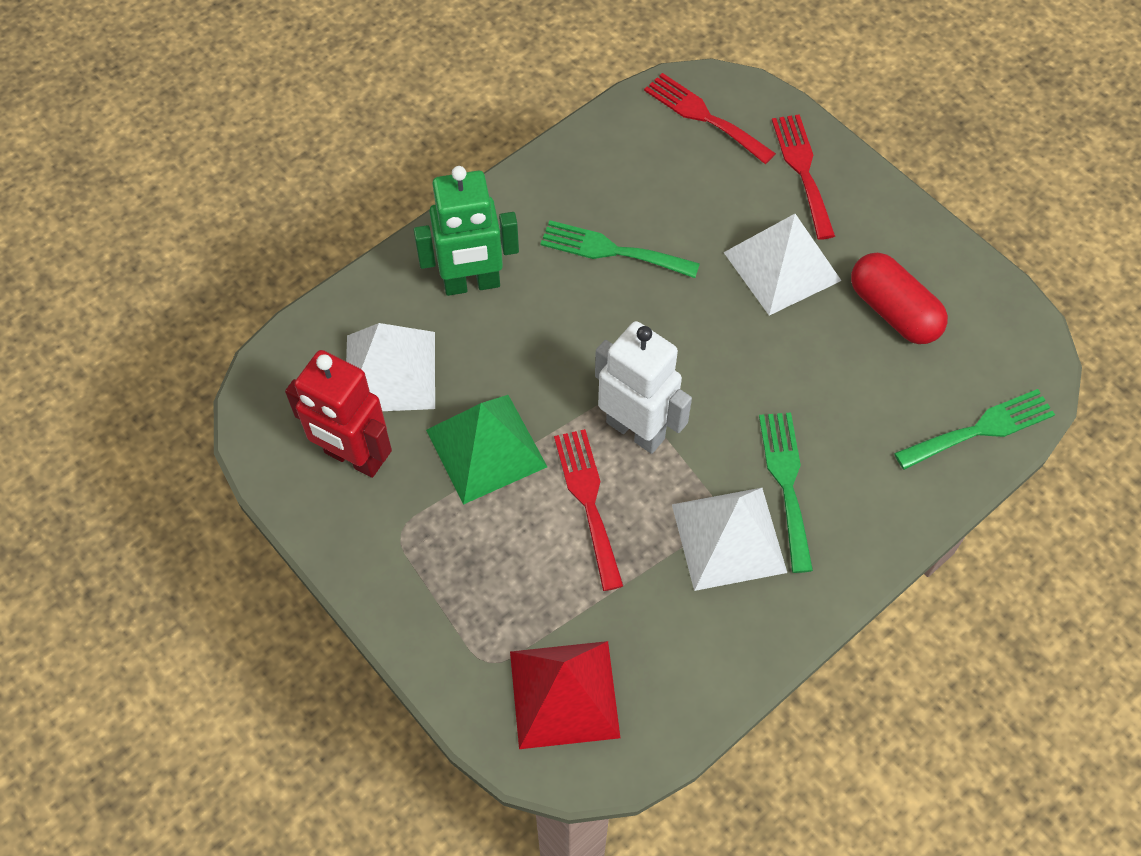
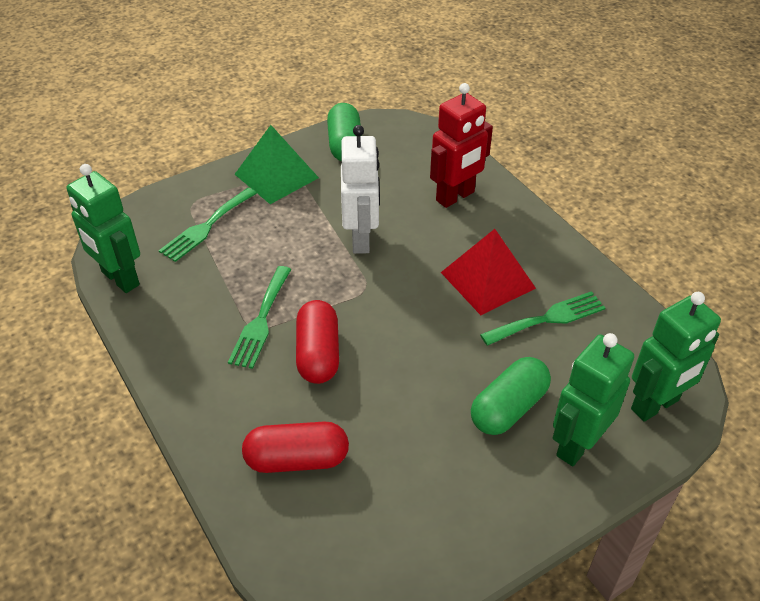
green capsule: 0 -> 2
green robot: 1 -> 3
red capsule: 1 -> 2
red fork: 3 -> 0
white pyramid: 3 -> 0

